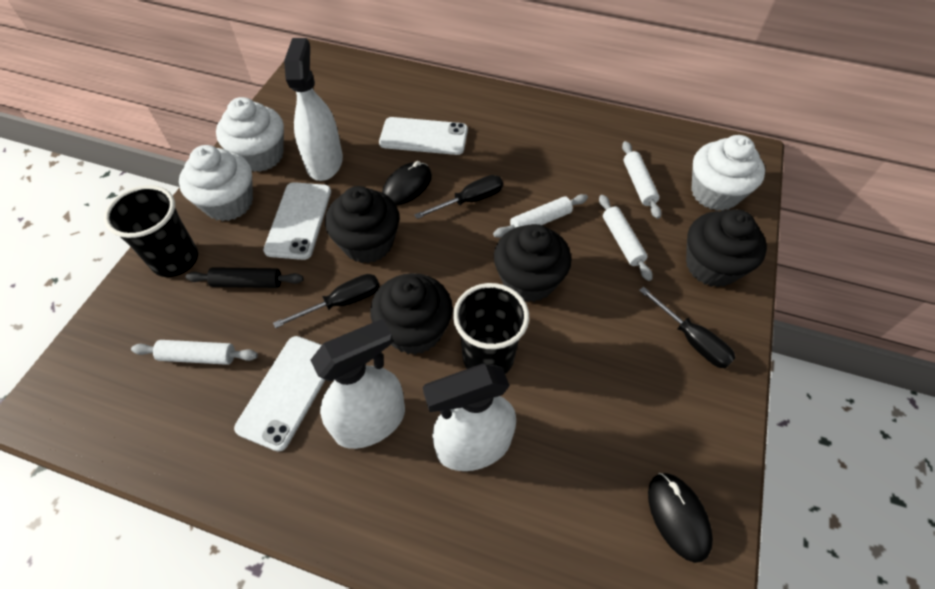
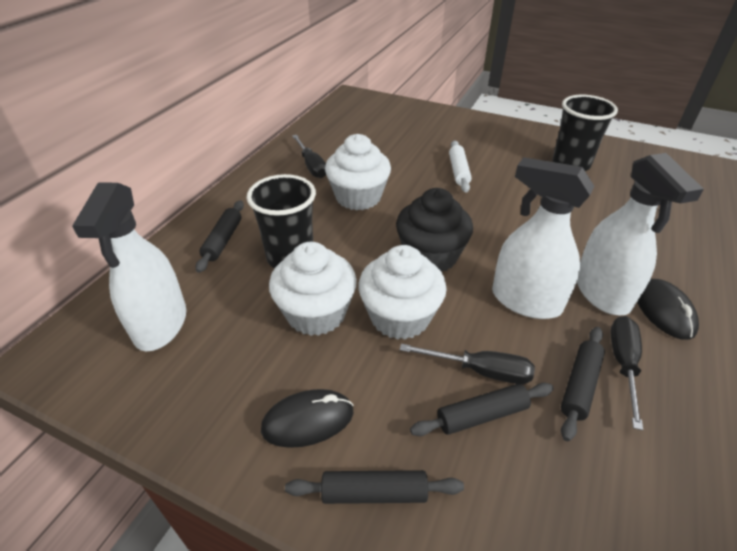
black cupcake: 4 -> 1
black rolling pin: 1 -> 4
white phone: 3 -> 0
white rolling pin: 4 -> 1

